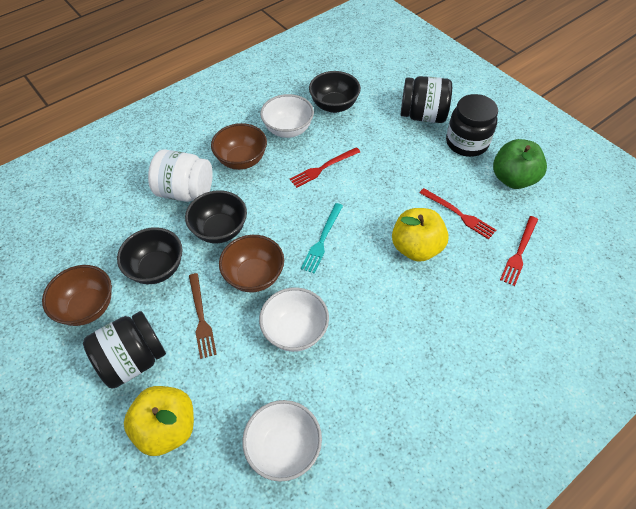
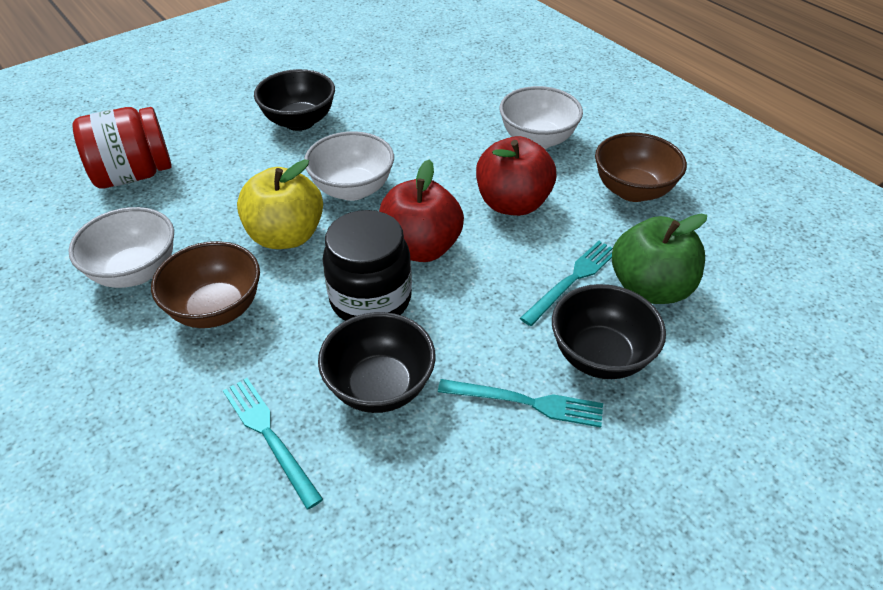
black jar: 3 -> 1
brown bowl: 3 -> 2
brown fork: 1 -> 0
red apple: 0 -> 2
red fork: 3 -> 0
red jar: 0 -> 1
turquoise fork: 1 -> 3
white jar: 1 -> 0
yellow apple: 2 -> 1

